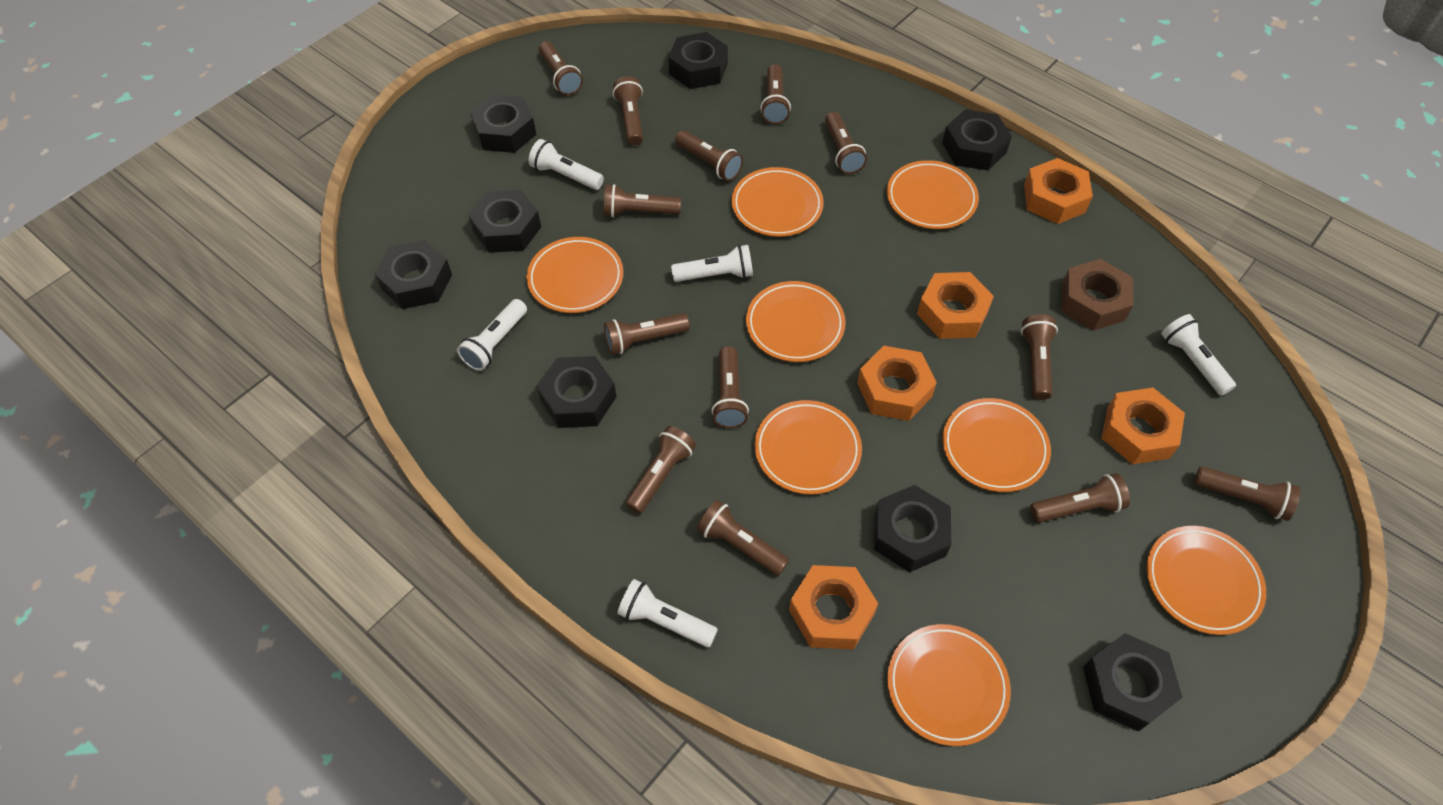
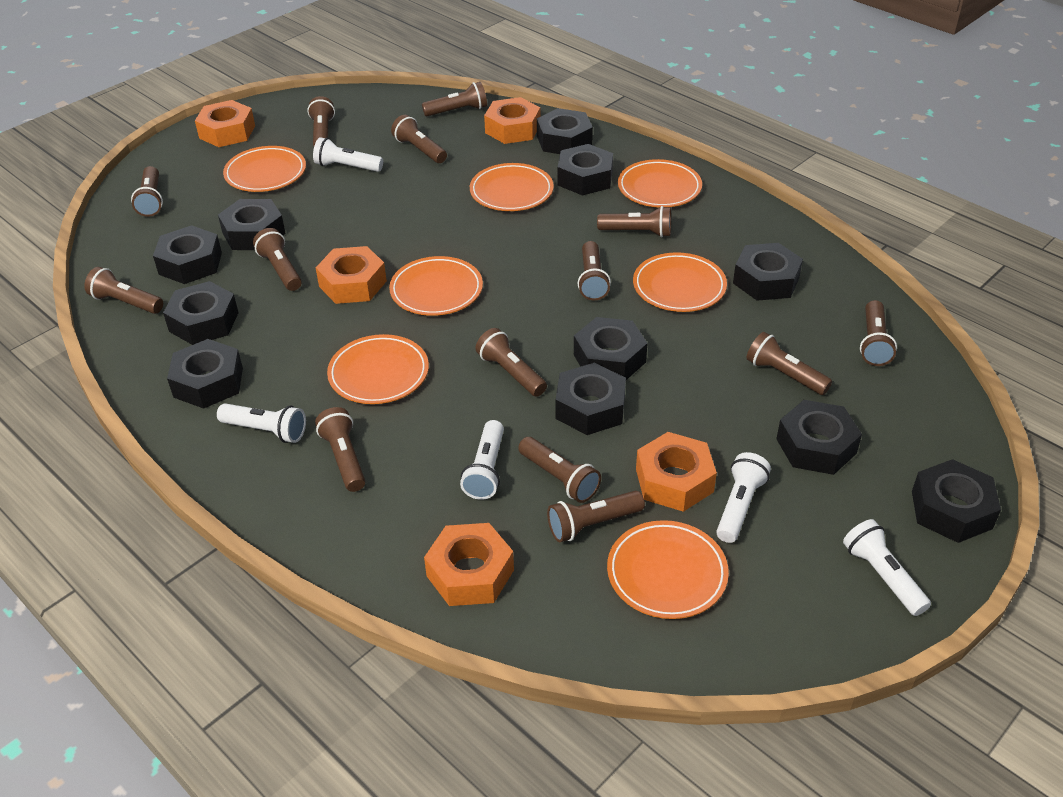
black nut: 8 -> 11
brown flashlight: 13 -> 14
brown nut: 1 -> 0
orange plate: 8 -> 7

